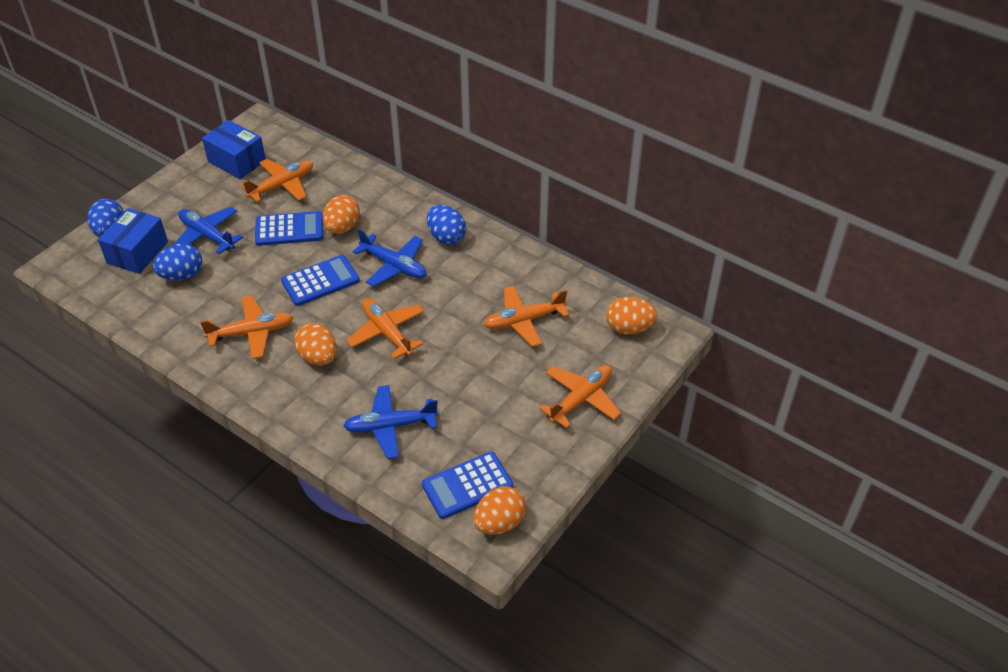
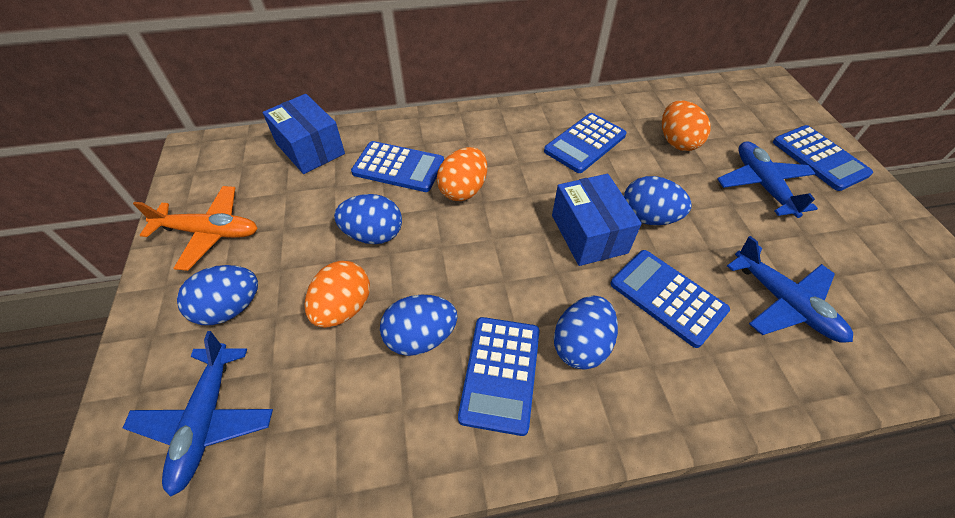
blue calculator: 3 -> 5
blue egg: 3 -> 5
orange egg: 4 -> 3
orange plane: 5 -> 1

